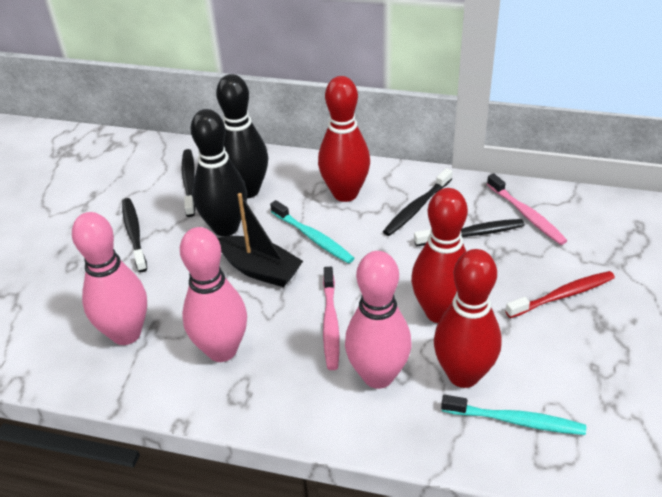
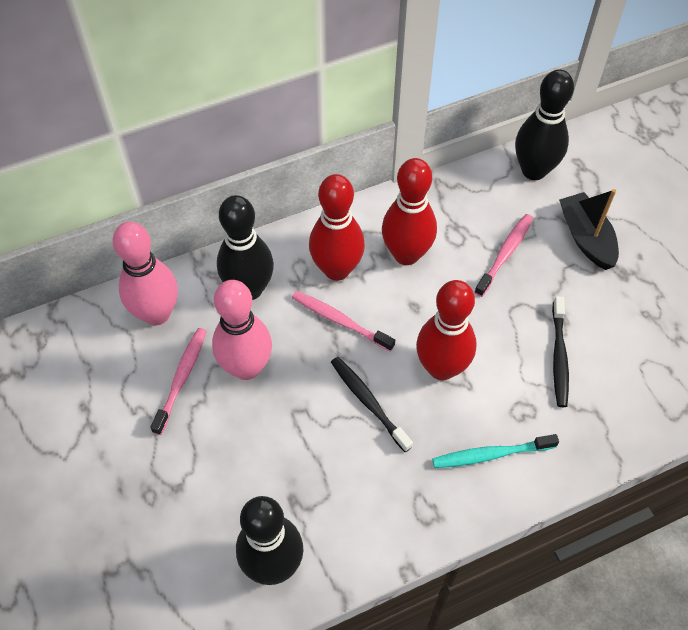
black bowling pin: 2 -> 3
black toothbrush: 4 -> 2
pink bowling pin: 3 -> 2
pink toothbrush: 2 -> 3
red toothbrush: 1 -> 0
turquoise toothbrush: 2 -> 1

